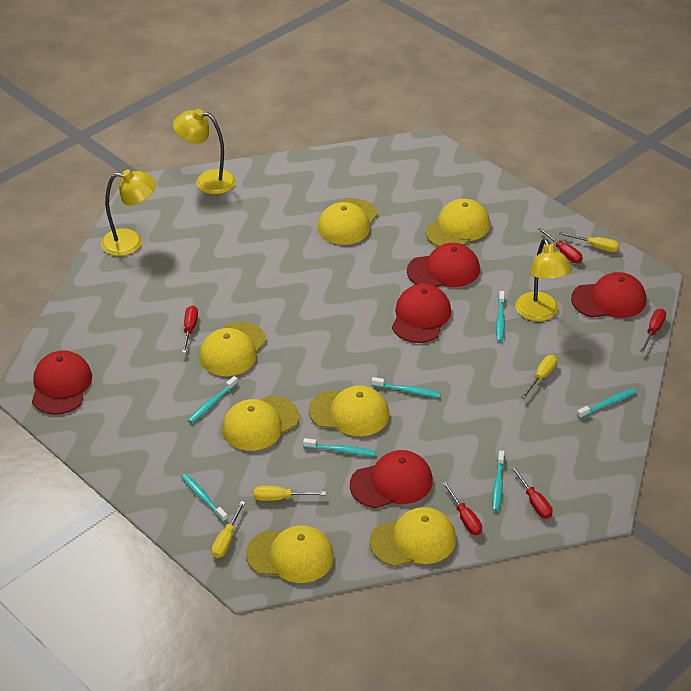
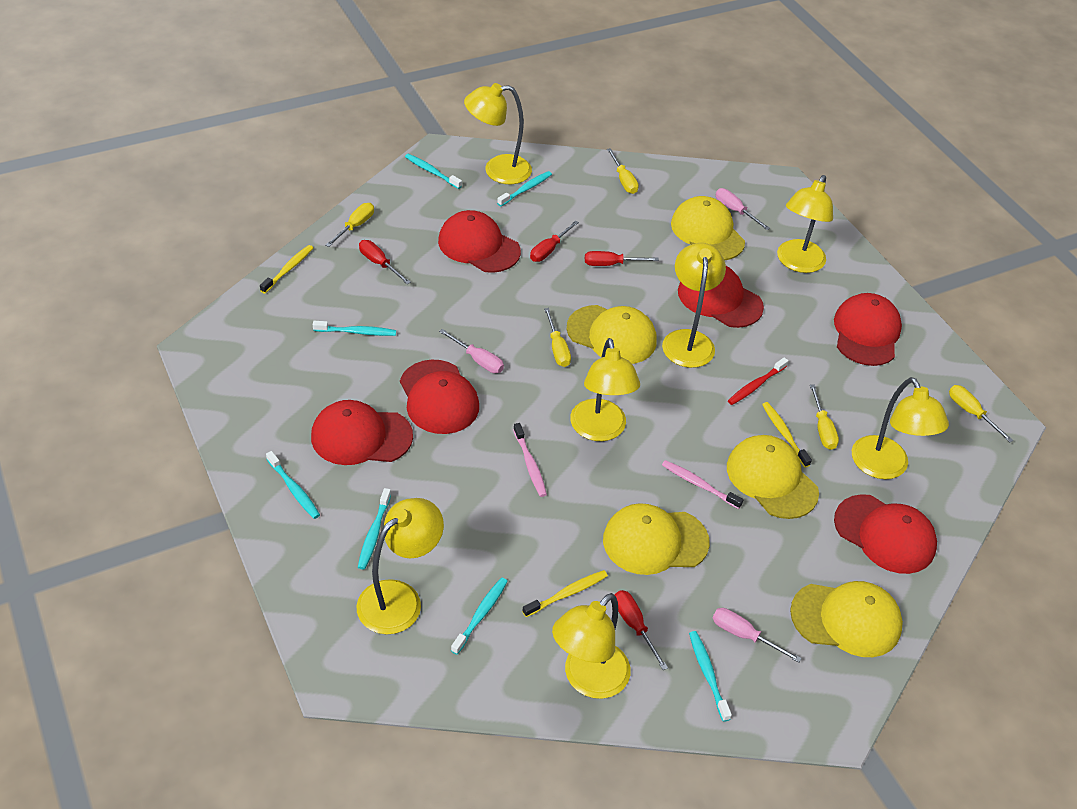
pink screwdriver: 0 -> 3
pink toothbrush: 0 -> 2
red cap: 5 -> 6
red screwdriver: 5 -> 4
red toothbrush: 0 -> 1
yellow cap: 7 -> 5
yellow lamp: 3 -> 7
yellow screwdriver: 4 -> 5
yellow toothbrush: 0 -> 3

